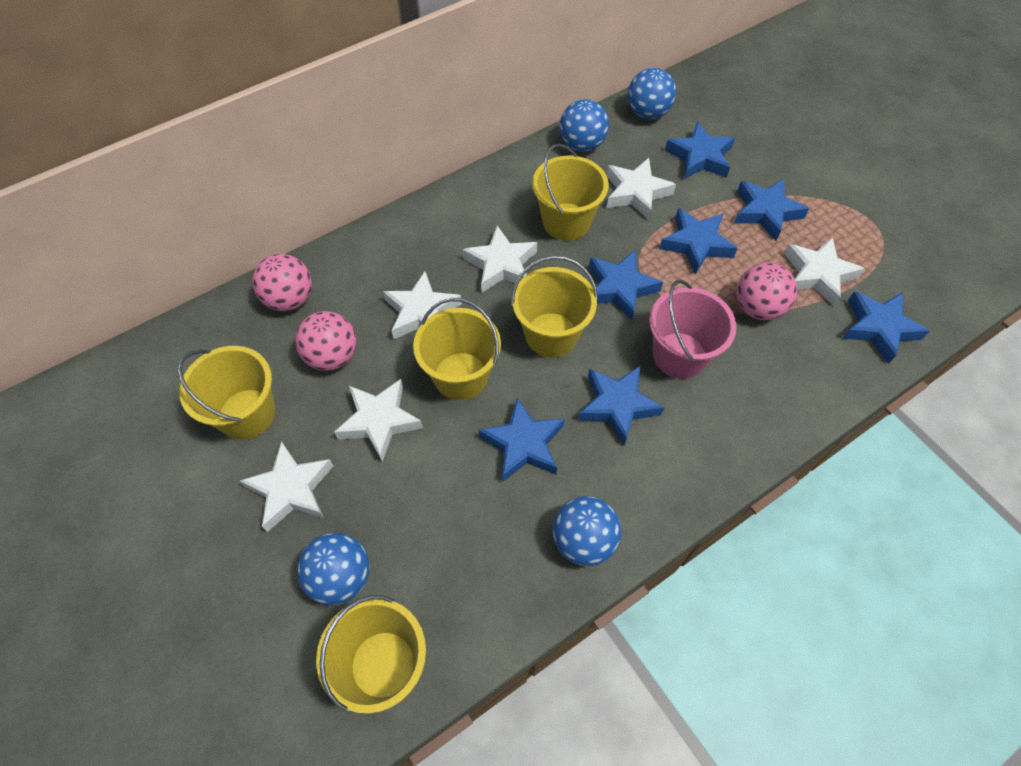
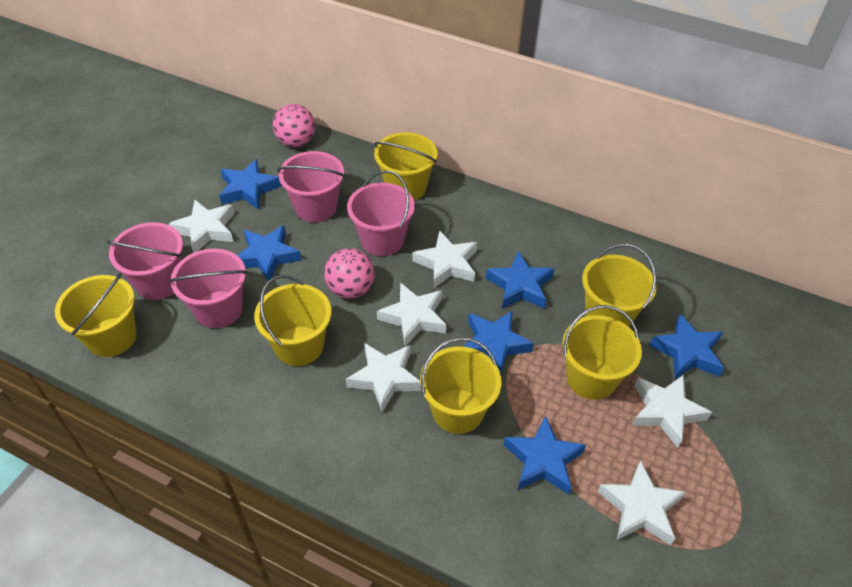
blue ball: 4 -> 0
blue star: 7 -> 6
pink ball: 3 -> 2
pink bucket: 1 -> 4
yellow bucket: 5 -> 6

